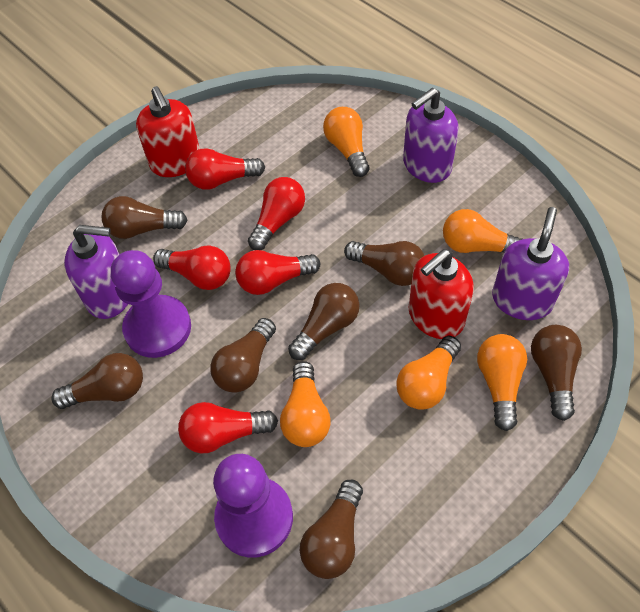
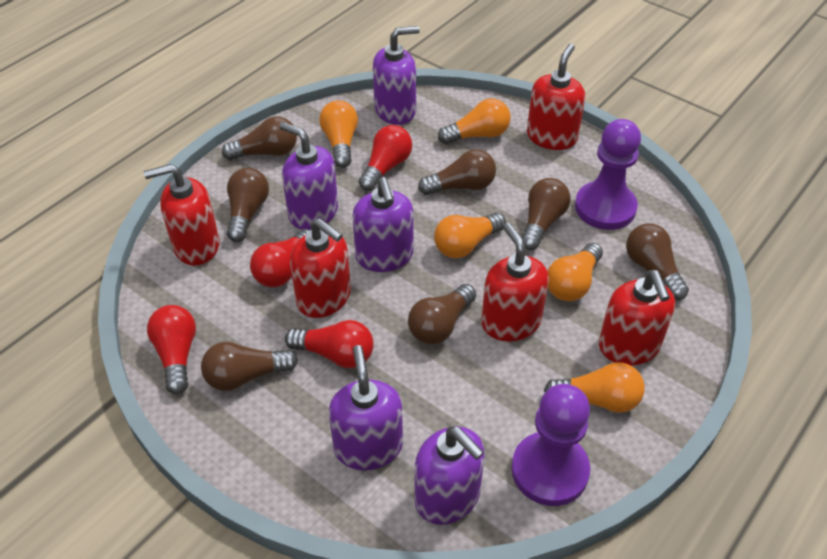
purple soap dispenser: 3 -> 5
red light bulb: 5 -> 4
red soap dispenser: 2 -> 5

